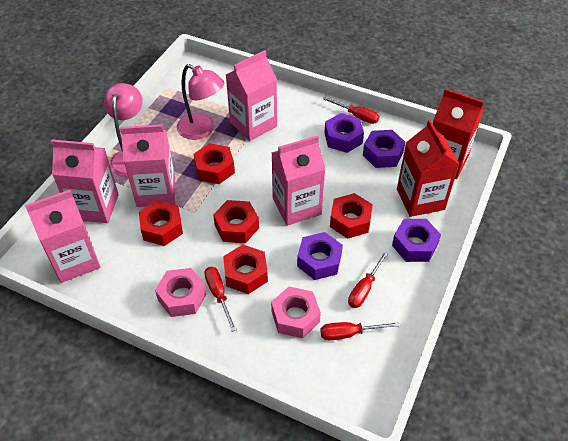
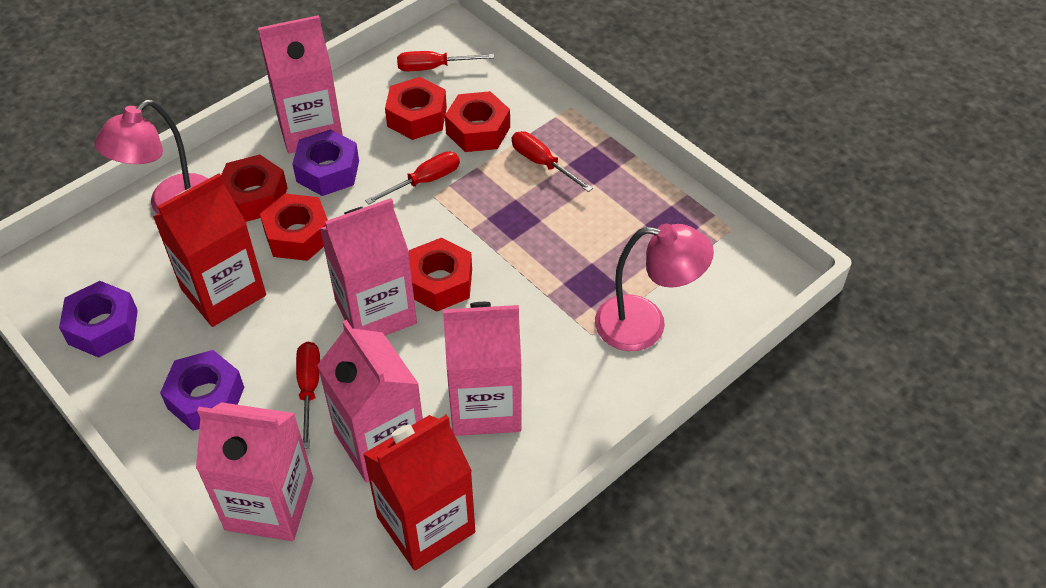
pink nut: 2 -> 0
purple nut: 4 -> 3

